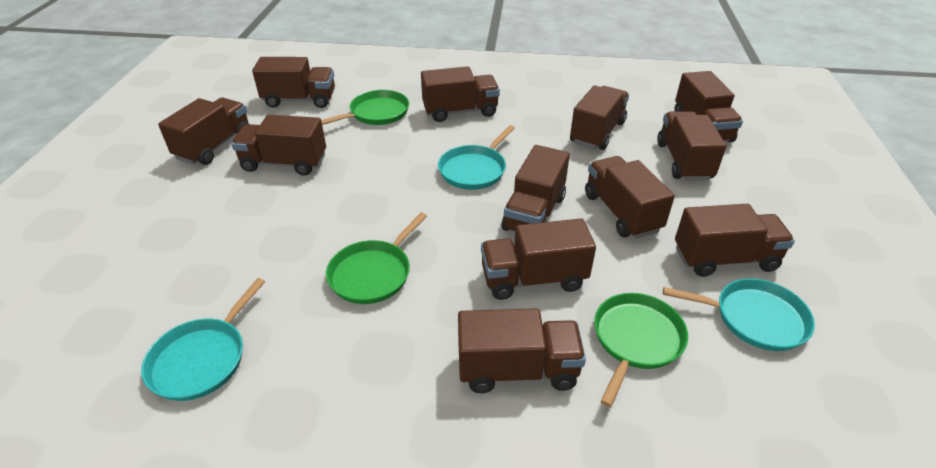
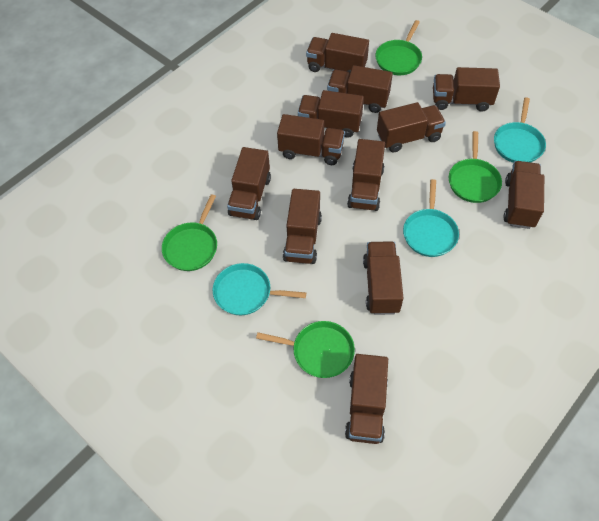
green pan: 3 -> 4

